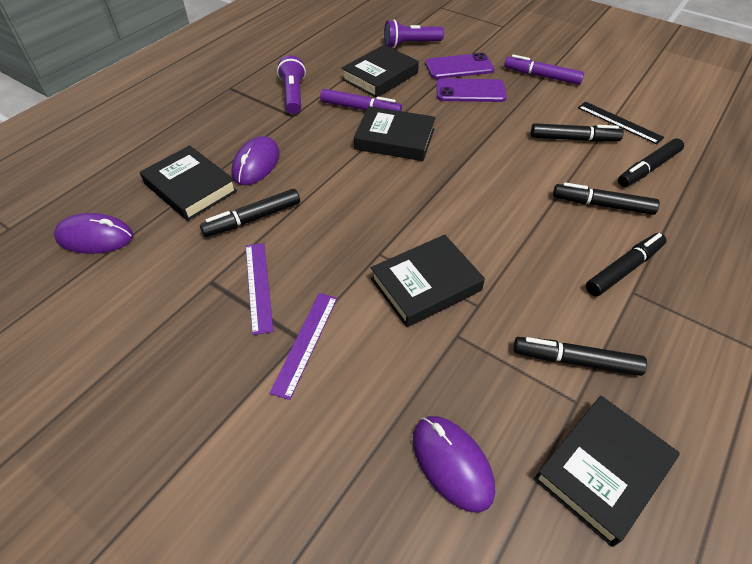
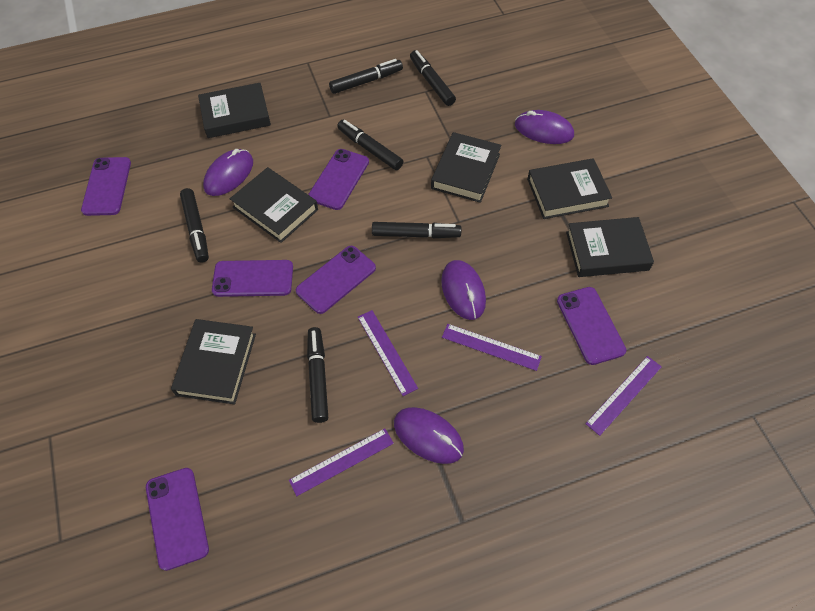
black book: 5 -> 6
black ruler: 1 -> 0
purple flashlight: 2 -> 0
purple marker: 2 -> 0
purple mouse: 3 -> 4
purple phone: 2 -> 6
purple ruler: 2 -> 4

